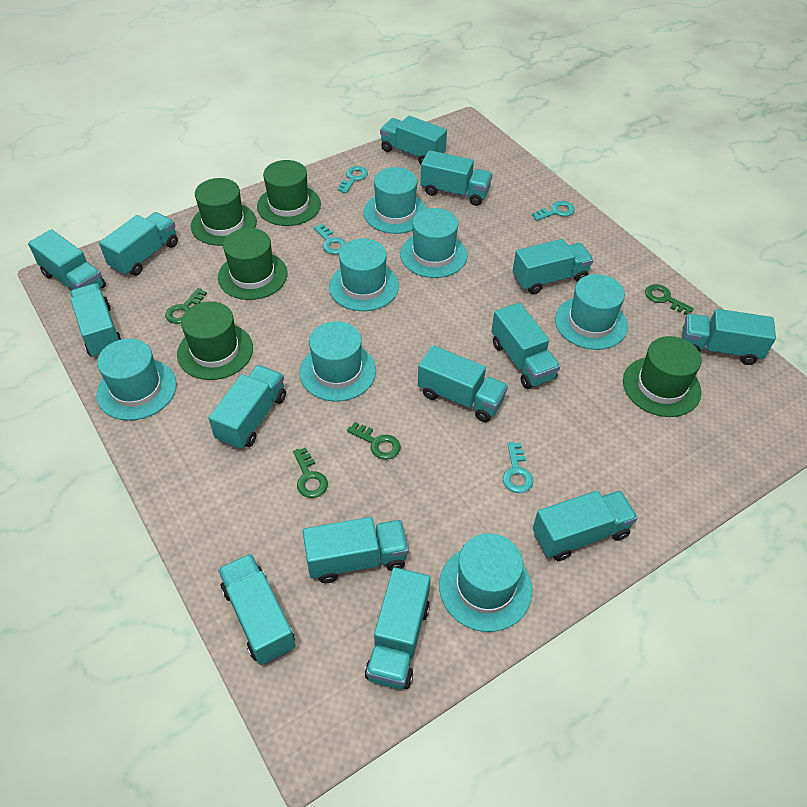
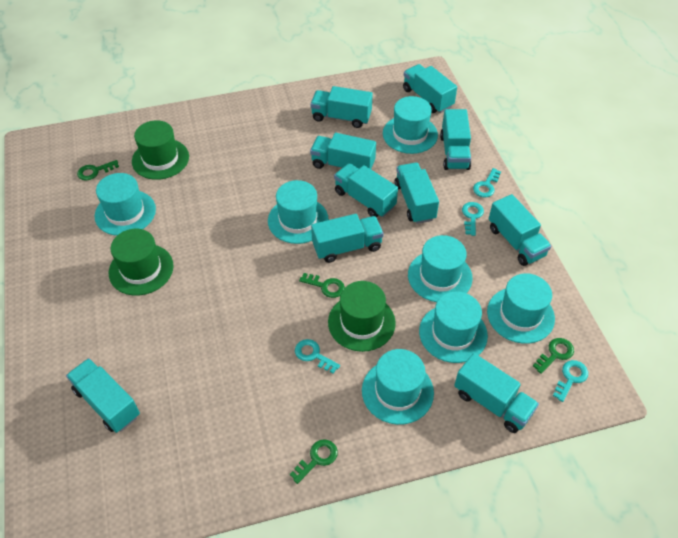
green hat: 5 -> 3
turquoise truck: 14 -> 10

